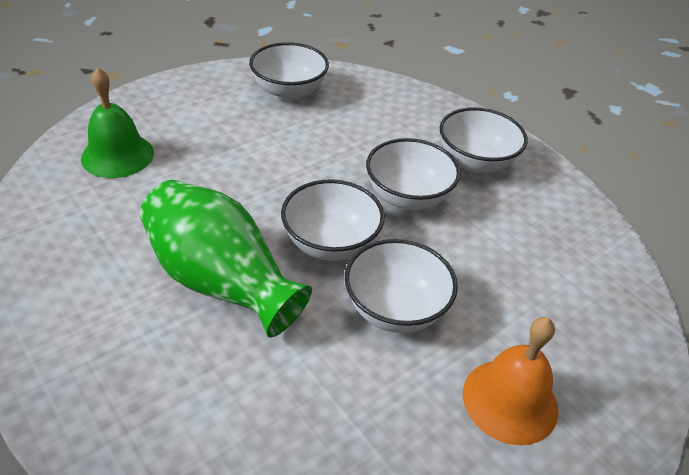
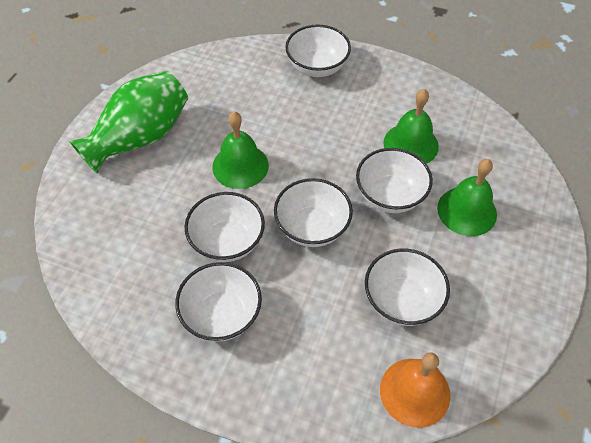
green bell: 1 -> 3
white bowl: 5 -> 6

